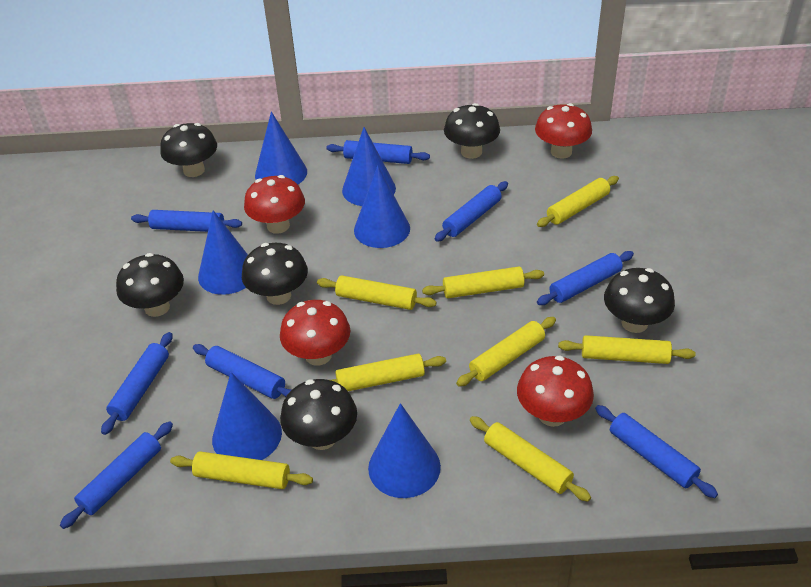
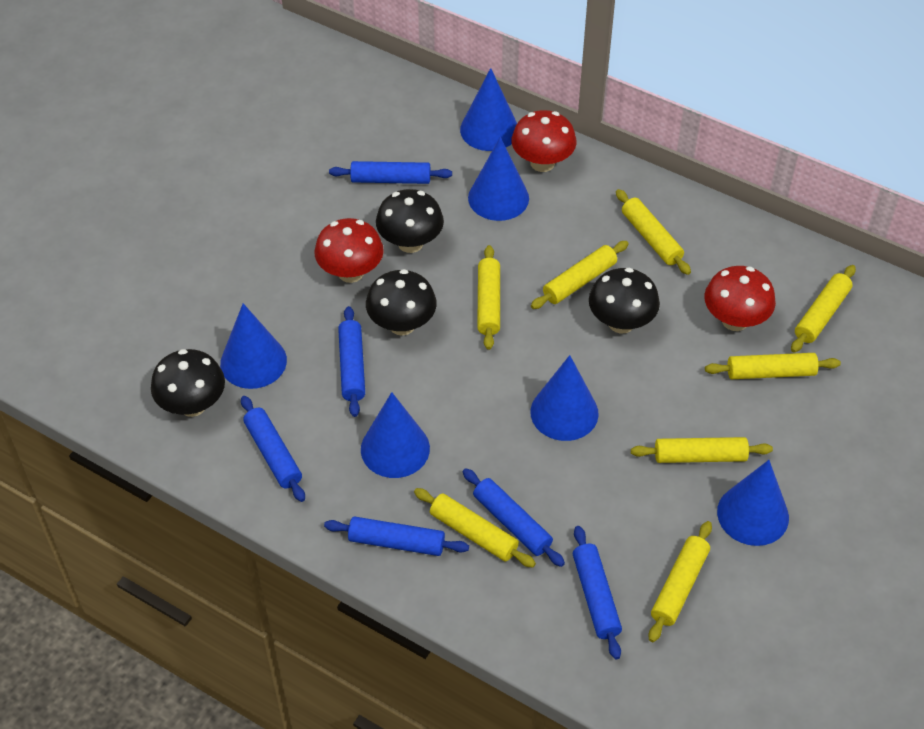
black mushroom: 6 -> 4
blue rolling pin: 8 -> 6
red mushroom: 4 -> 3

